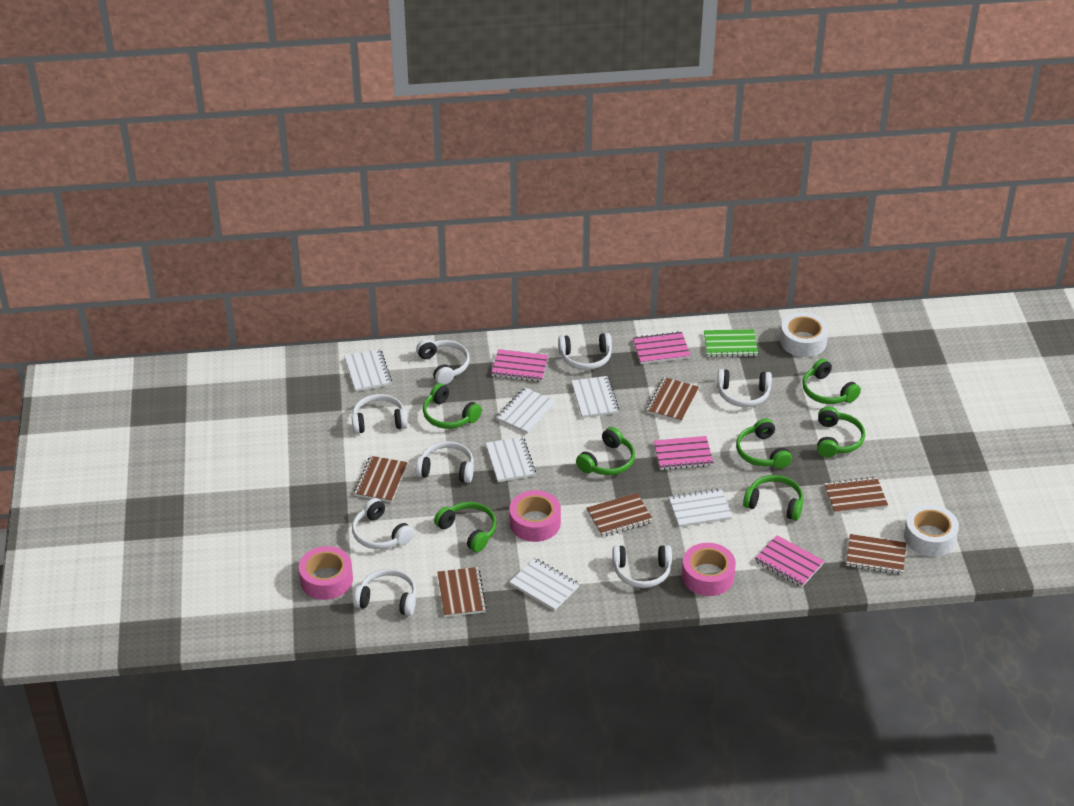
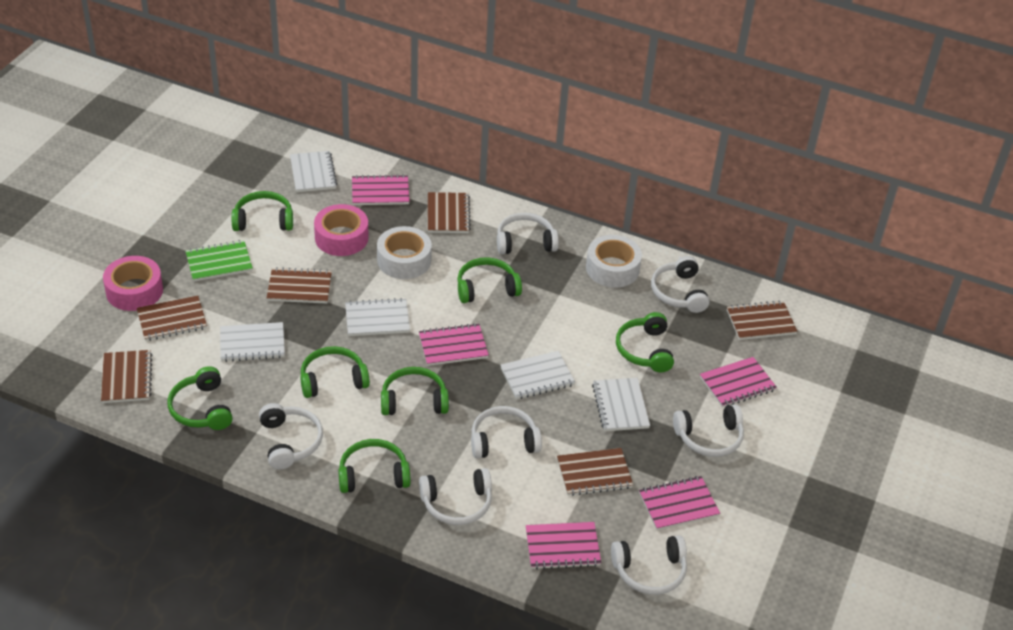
pink notebook: 4 -> 5
pink tape: 3 -> 2
white headphones: 8 -> 7
white notebook: 6 -> 5

